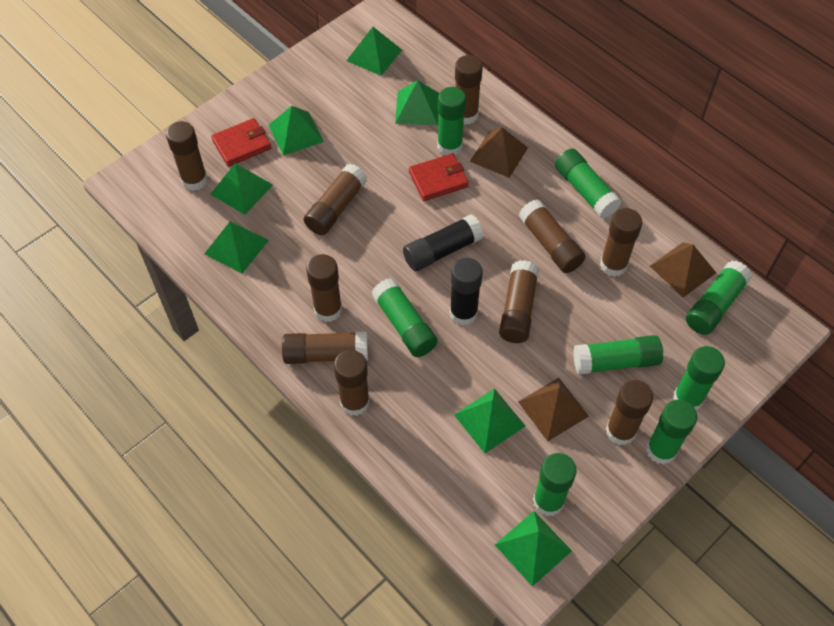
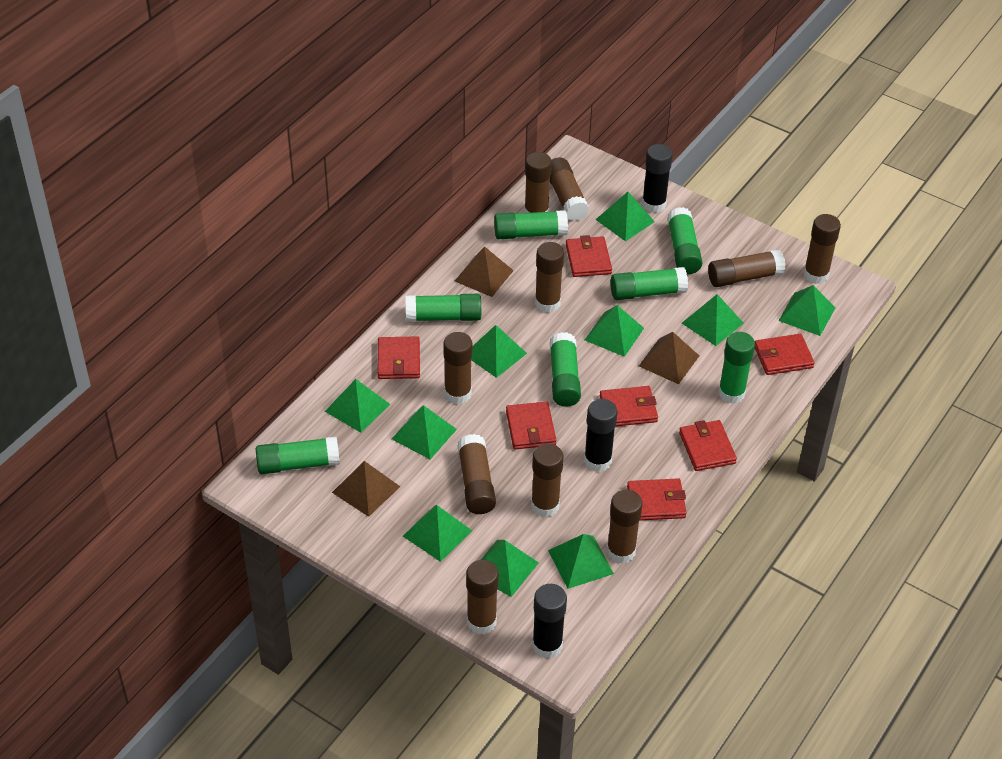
black glue stick: 2 -> 3
green glue stick: 8 -> 7
green pyramid: 7 -> 10
red wallet: 2 -> 7

